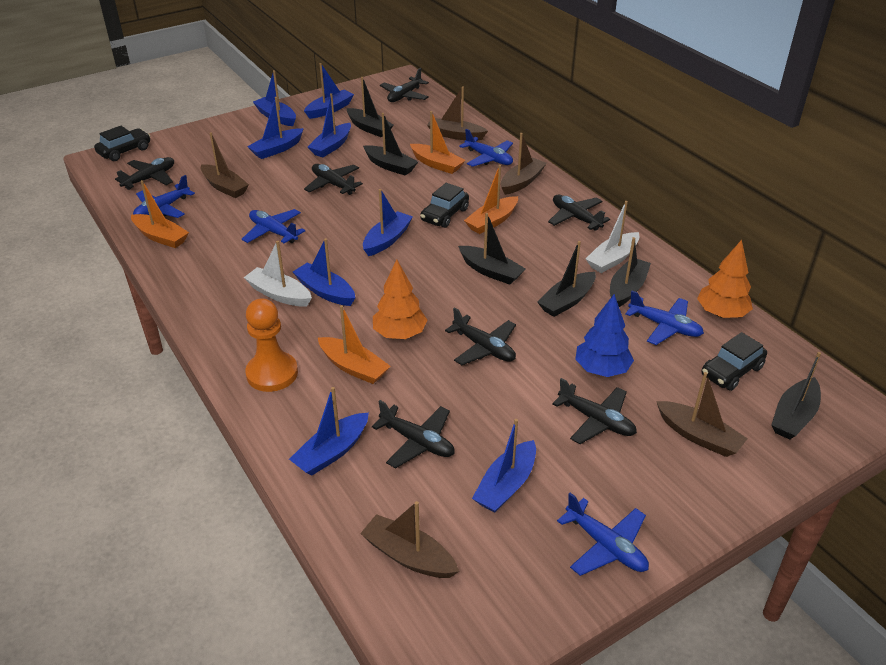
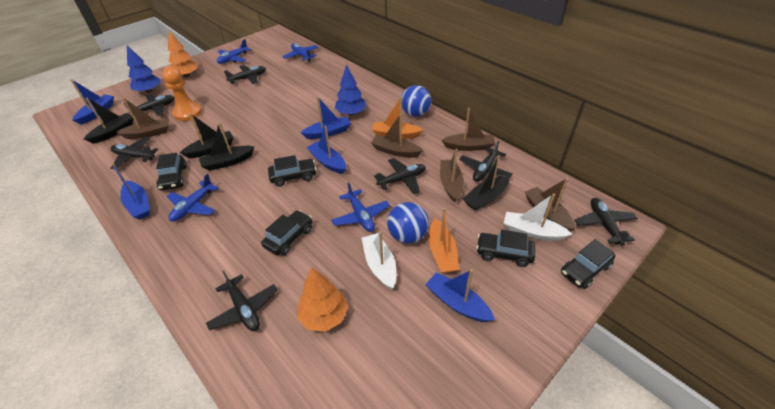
black boat: 6 -> 4
black car: 3 -> 5
blue ball: 0 -> 2
blue boat: 8 -> 5
blue plane: 5 -> 4
blue tree: 1 -> 2
orange boat: 4 -> 2

